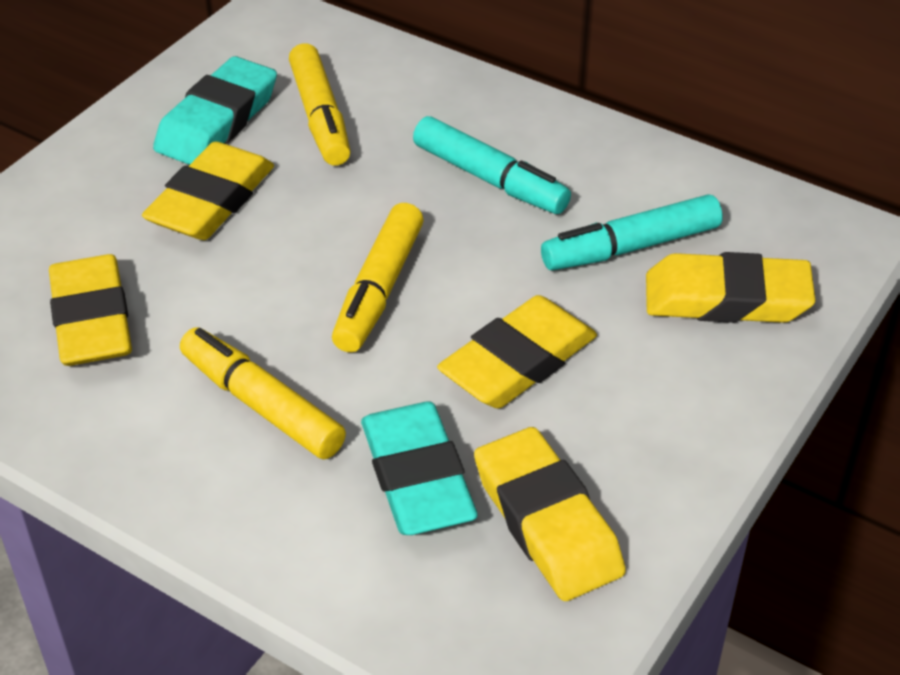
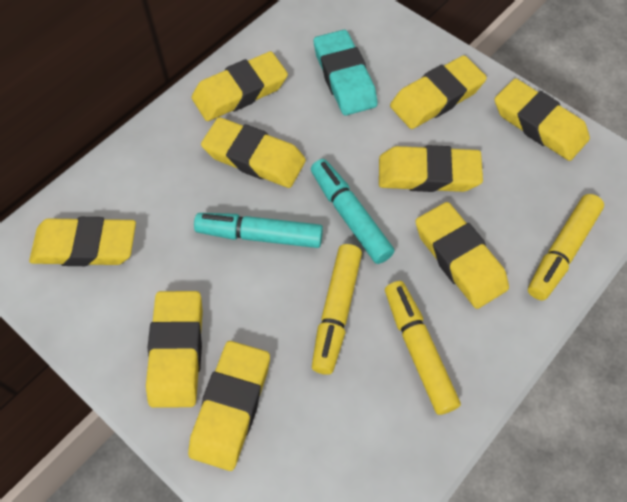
turquoise eraser: 2 -> 1
yellow eraser: 5 -> 9

